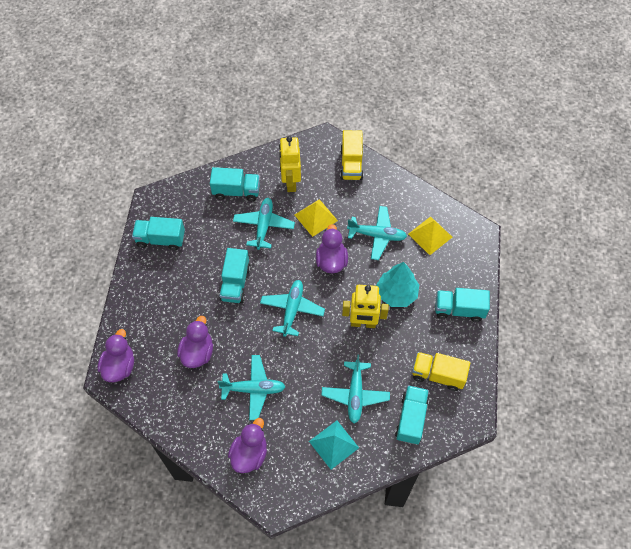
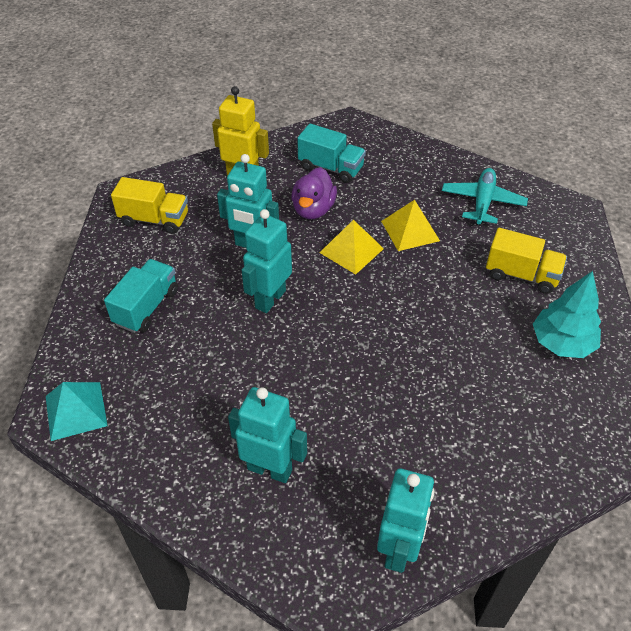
purple duck: 4 -> 1
turquoise plane: 5 -> 1
turquoise robot: 0 -> 4
turquoise truck: 5 -> 2
yellow robot: 2 -> 1

